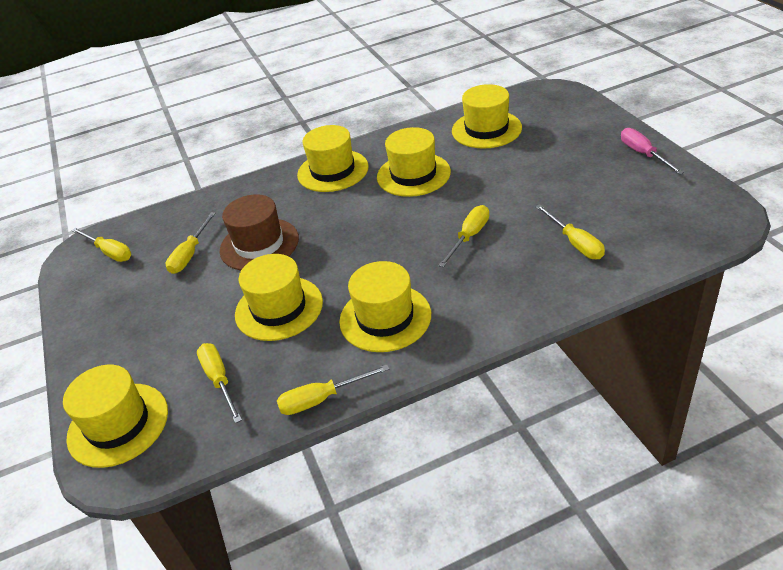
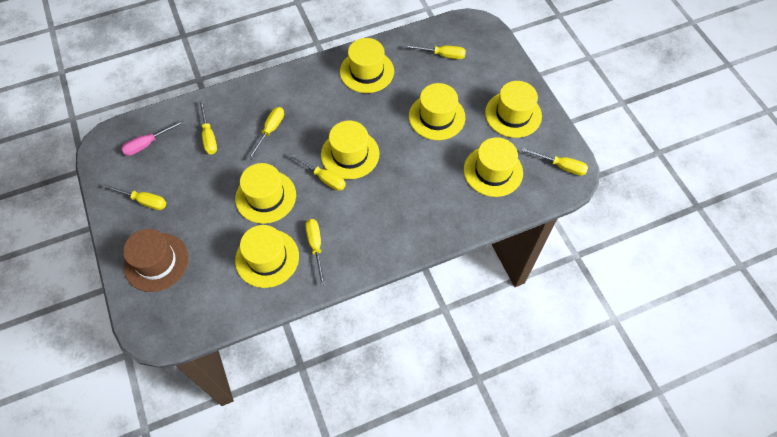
yellow hat: 6 -> 7
yellow screwdriver: 6 -> 7

